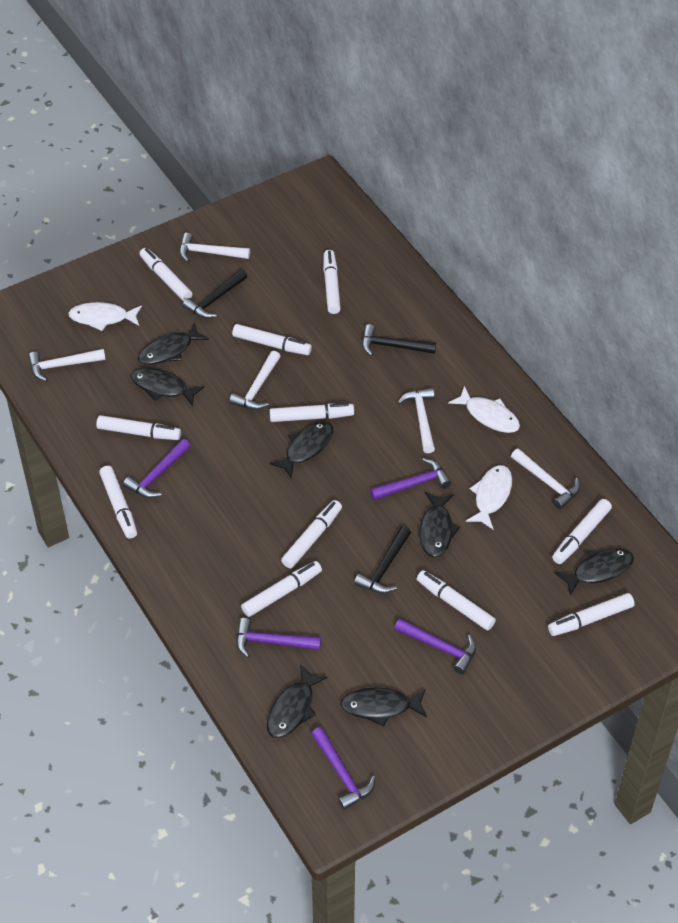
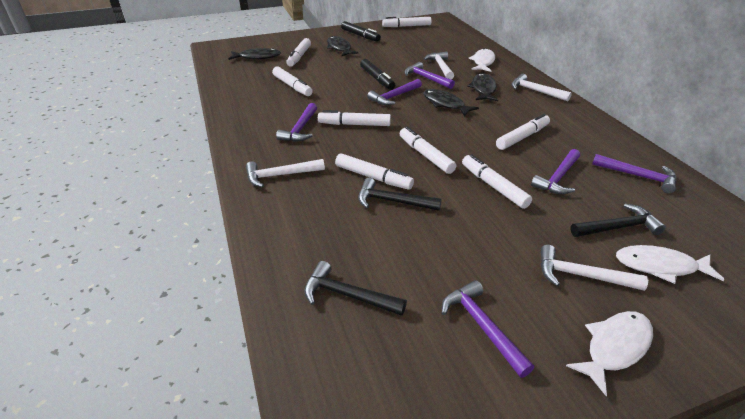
black fish: 7 -> 4
black marker: 0 -> 2
purple hammer: 5 -> 6
white hammer: 5 -> 4
white marker: 11 -> 8

